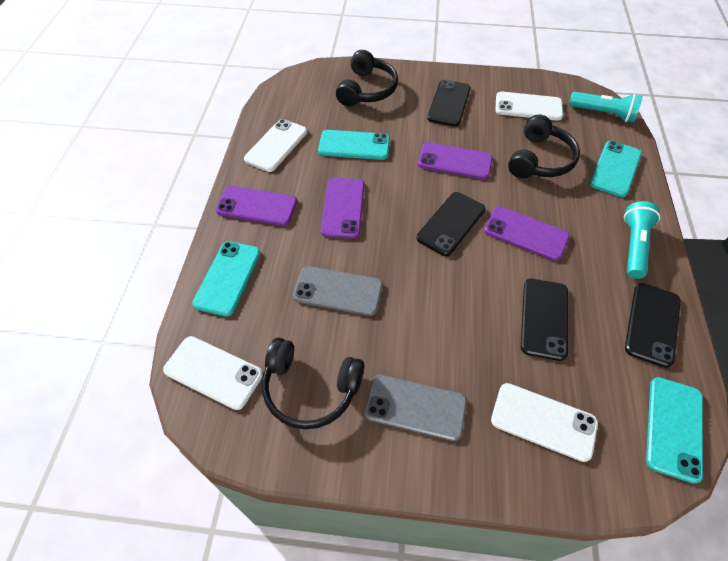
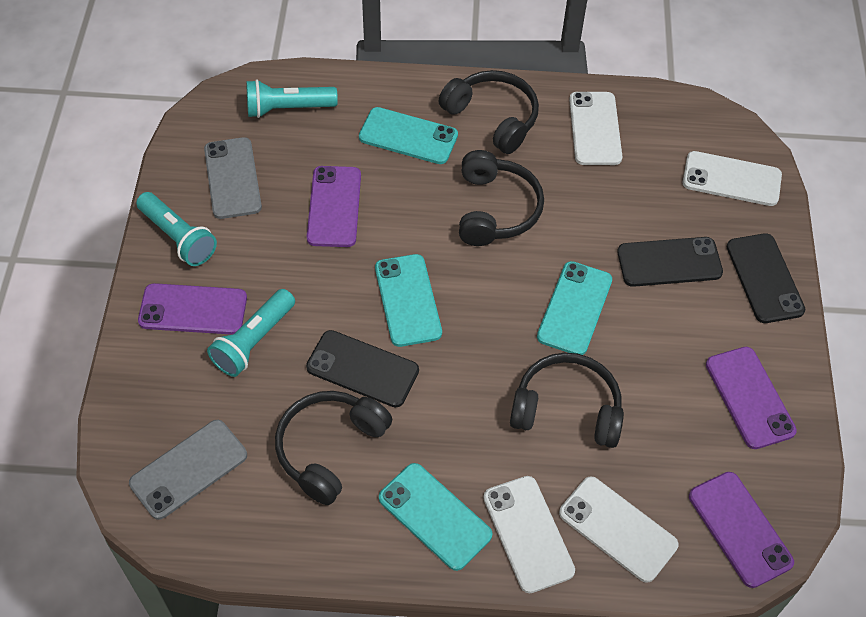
black headphones: 3 -> 4
black phone: 4 -> 3
turquoise flashlight: 2 -> 3

